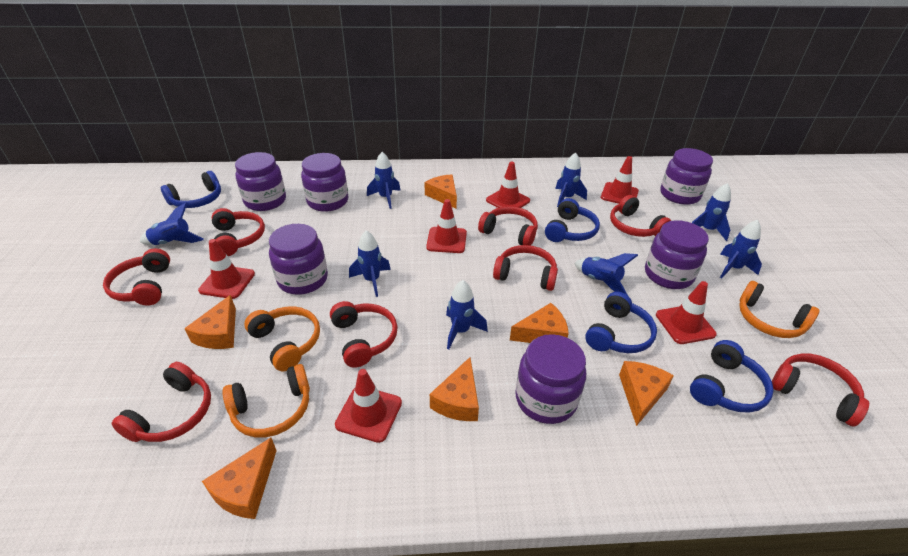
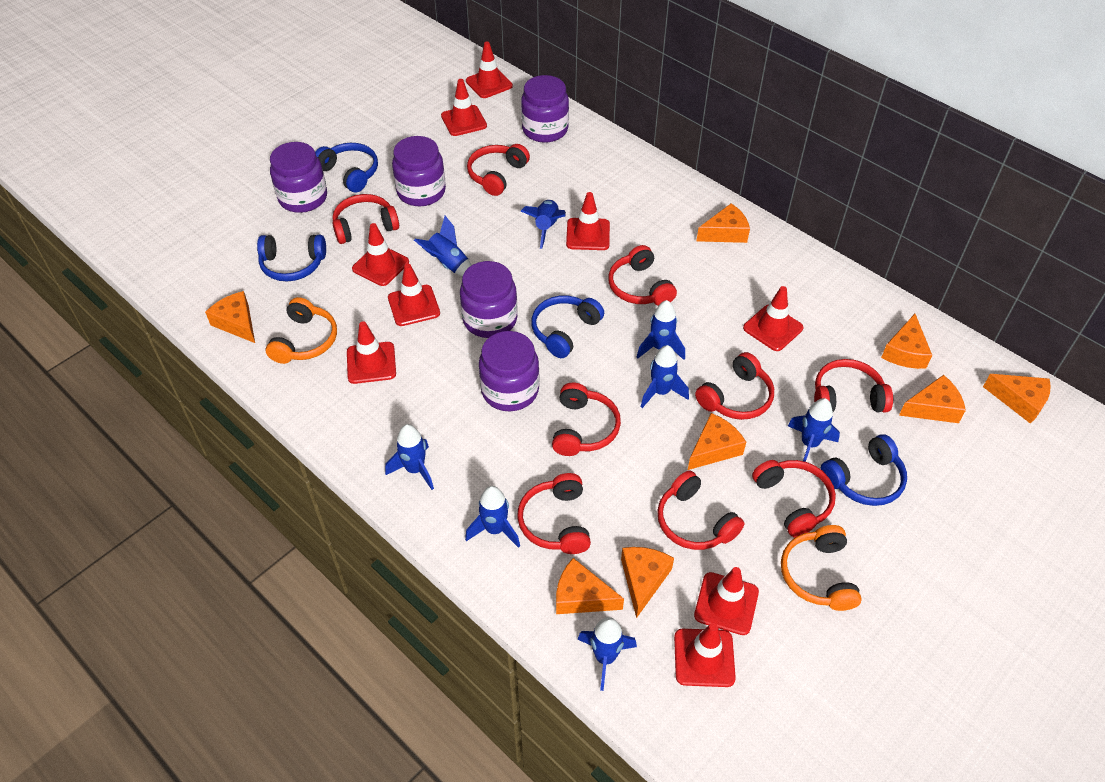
orange cheese: 6 -> 8
orange headphones: 3 -> 2
purple jar: 6 -> 5
red headphones: 8 -> 9
red traffic cone: 6 -> 9

